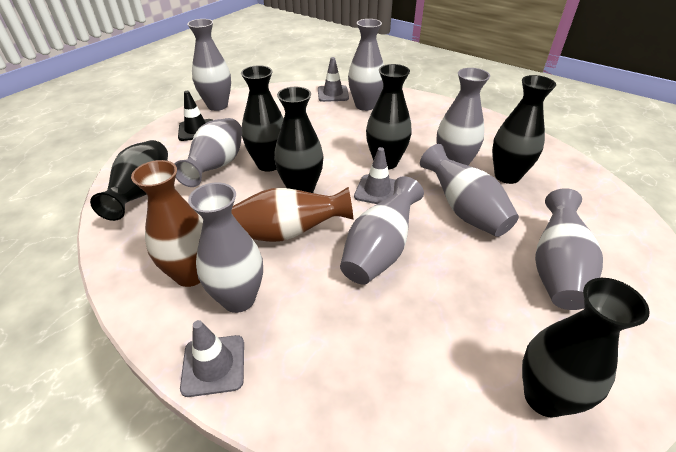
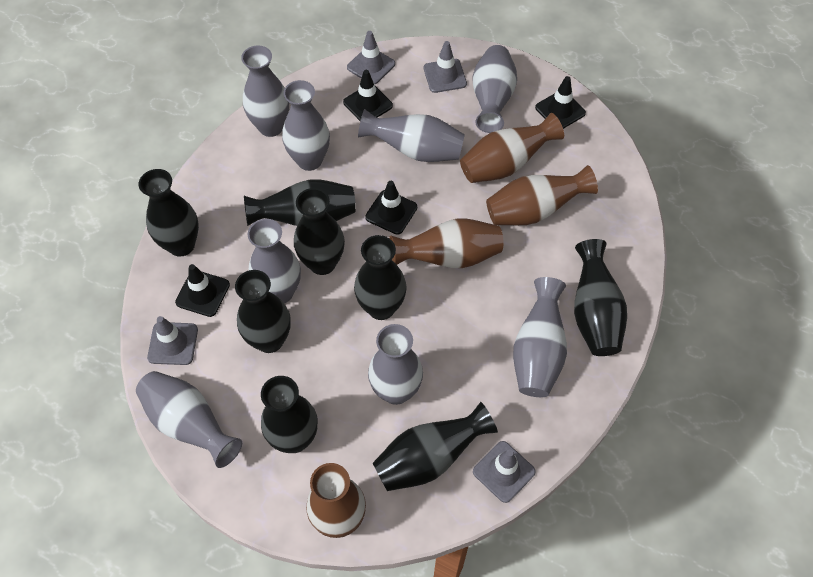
black traffic cone: 1 -> 4
black vase: 6 -> 8
brown vase: 2 -> 4
grey traffic cone: 3 -> 4

